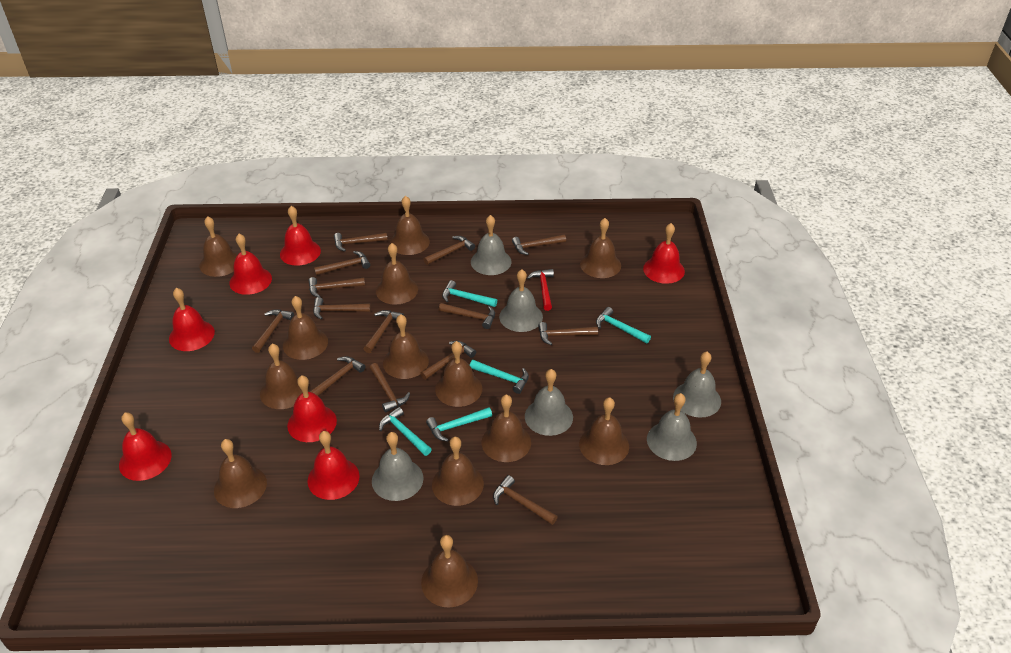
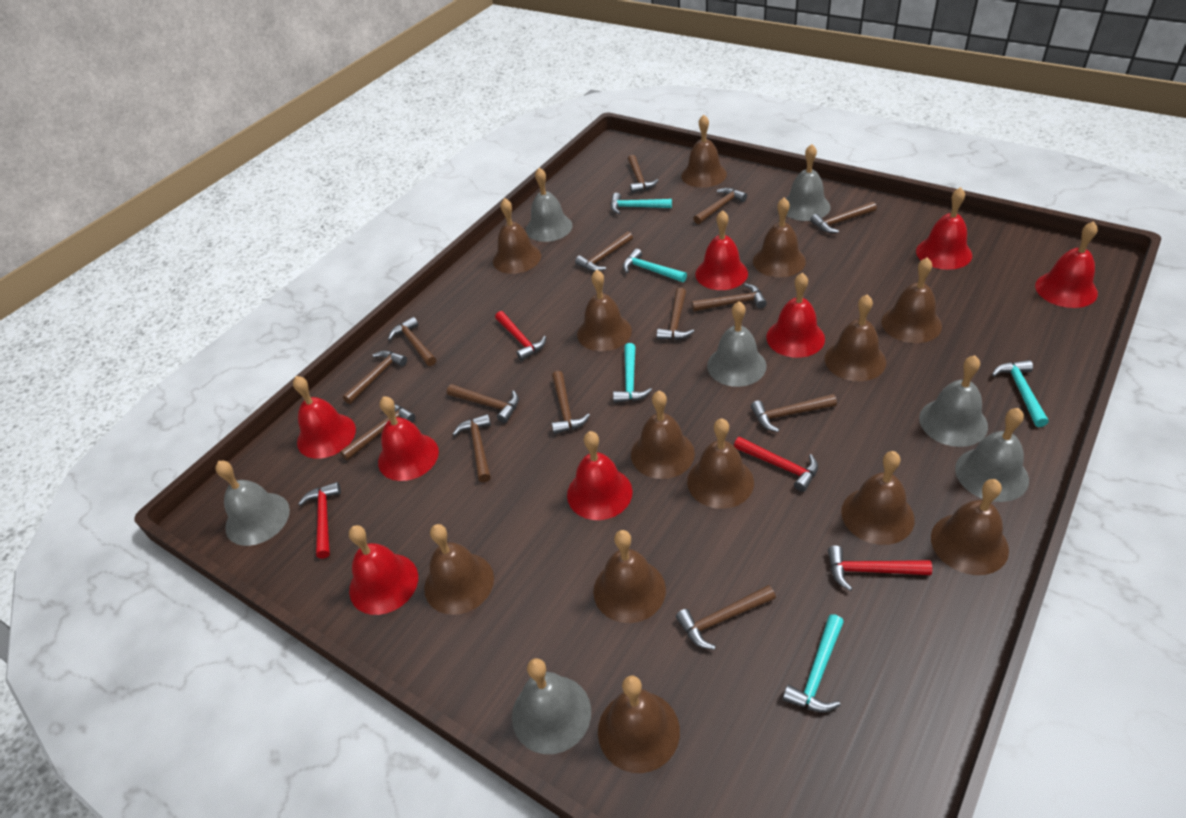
grey bell: 6 -> 7
red bell: 7 -> 8
red hammer: 1 -> 4

